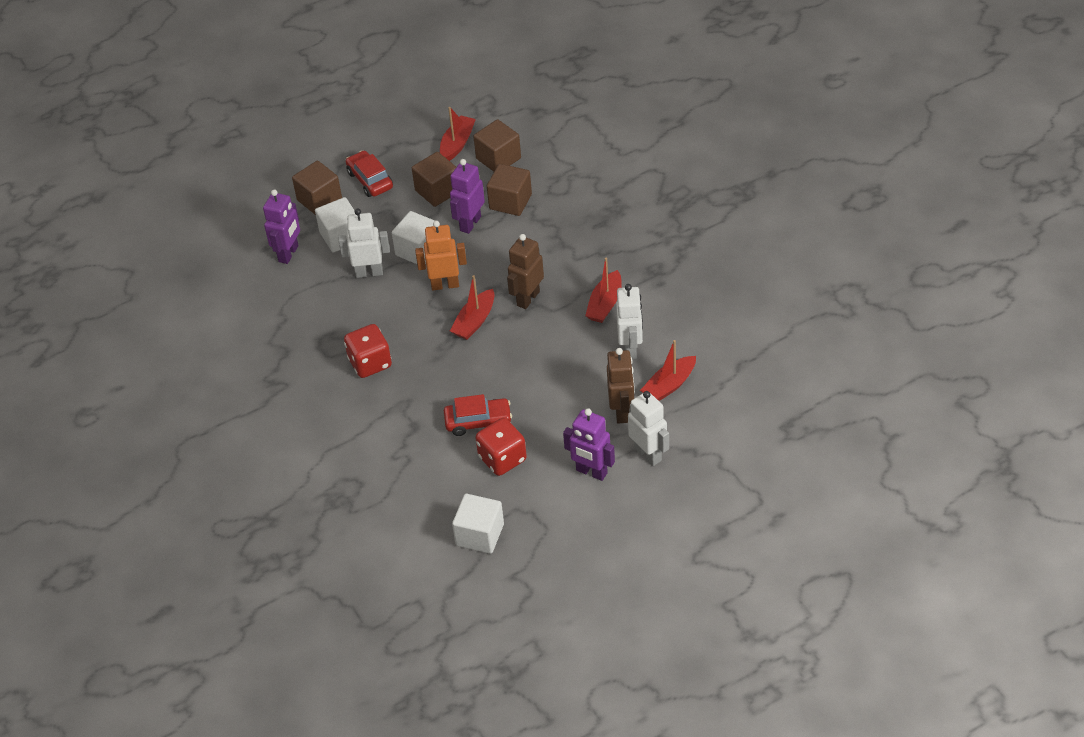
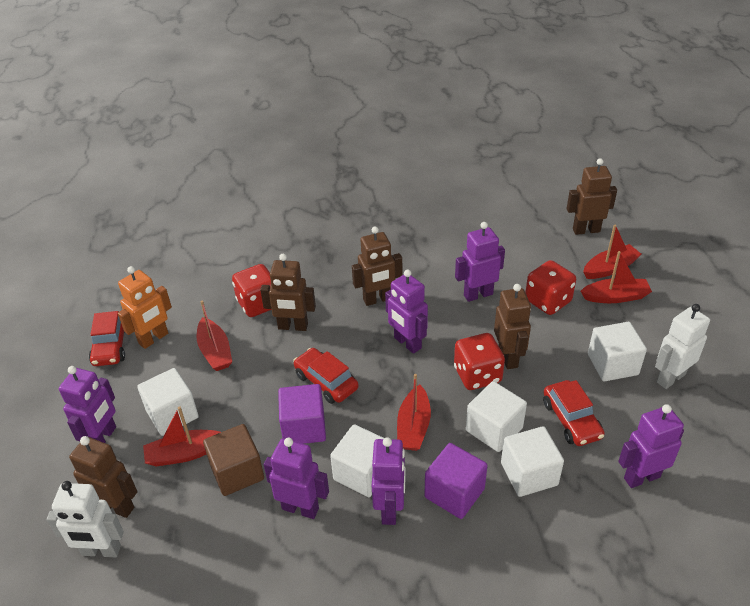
brown cube: 4 -> 1
brown robot: 2 -> 5
purple cube: 0 -> 2
purple robot: 3 -> 6
red boat: 4 -> 5
red car: 2 -> 3
red dice: 2 -> 3
white cube: 3 -> 5
white robot: 3 -> 2

